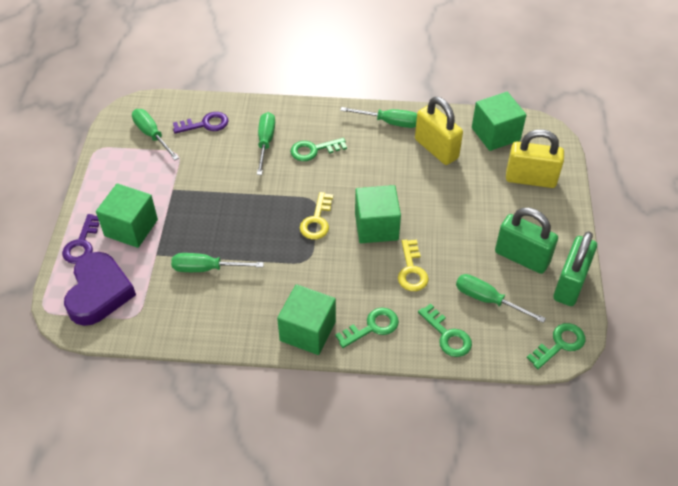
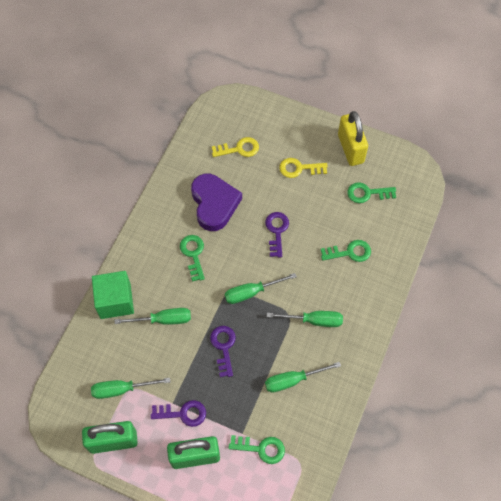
green cube: 4 -> 1
purple key: 2 -> 3
yellow padlock: 2 -> 1

